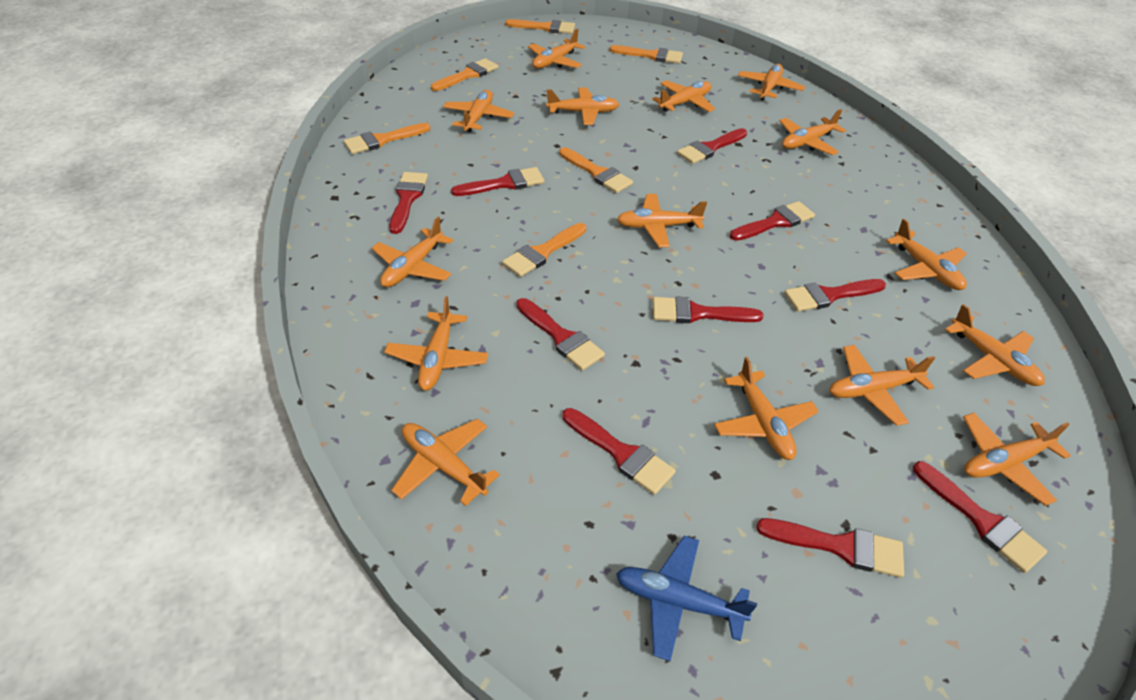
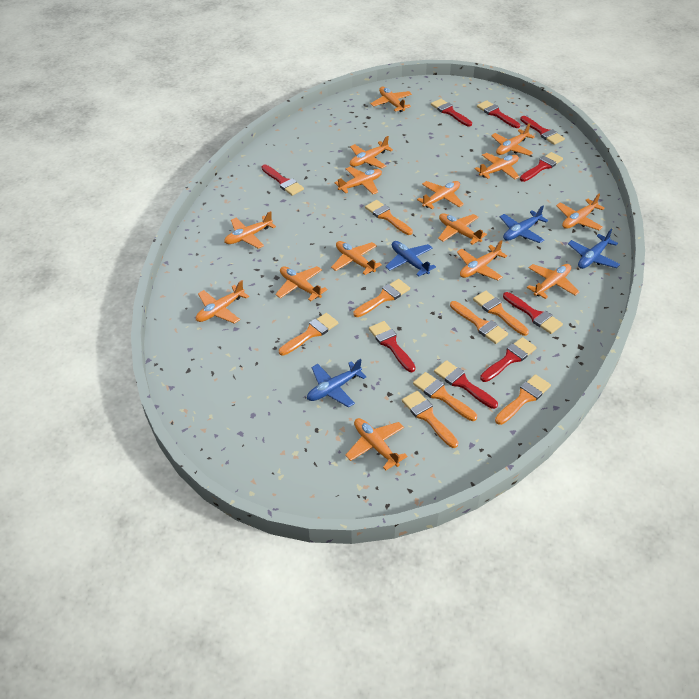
blue plane: 1 -> 4
orange brush: 6 -> 8
red brush: 10 -> 9

